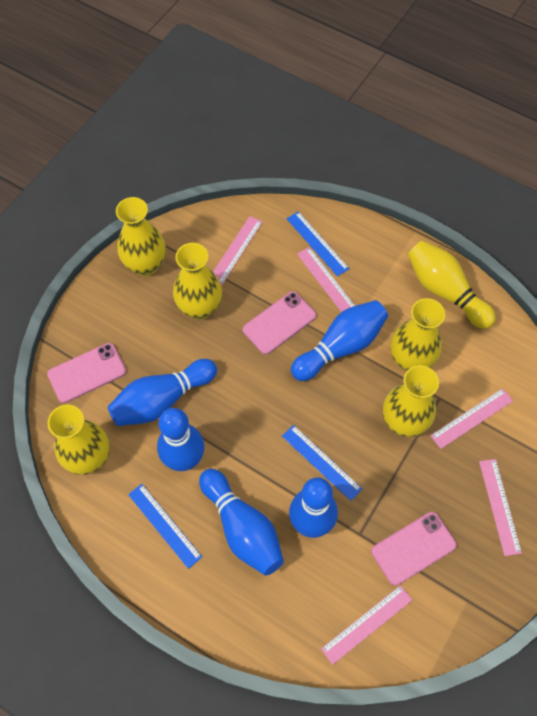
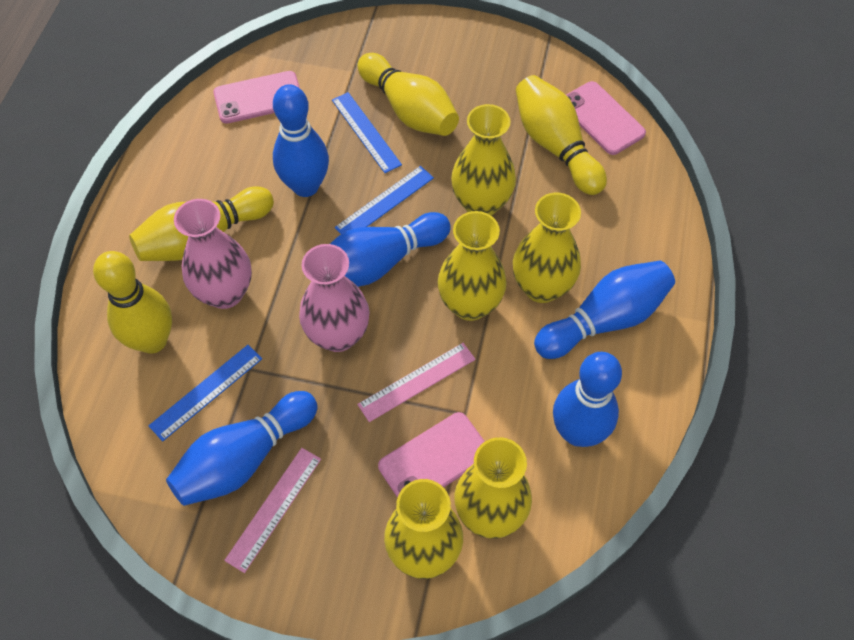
pink ruler: 5 -> 2
pink vase: 0 -> 2
yellow bowling pin: 1 -> 4

